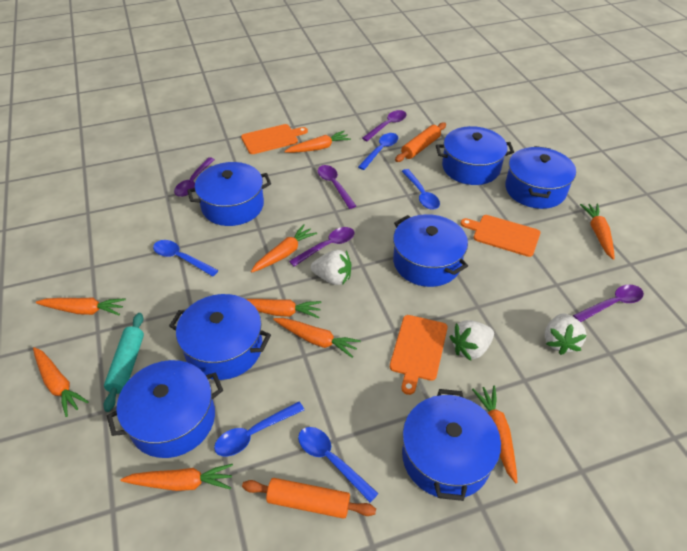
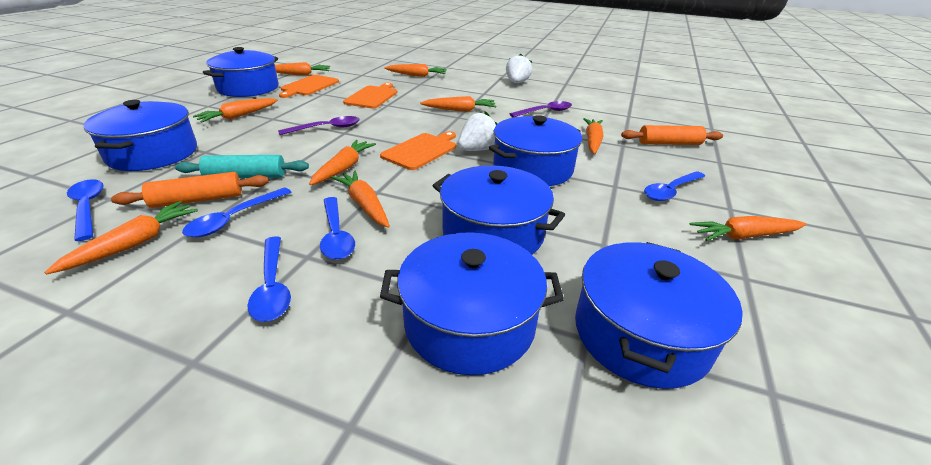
blue pot: 7 -> 6
purple spoon: 5 -> 2
white strawberry: 3 -> 2

